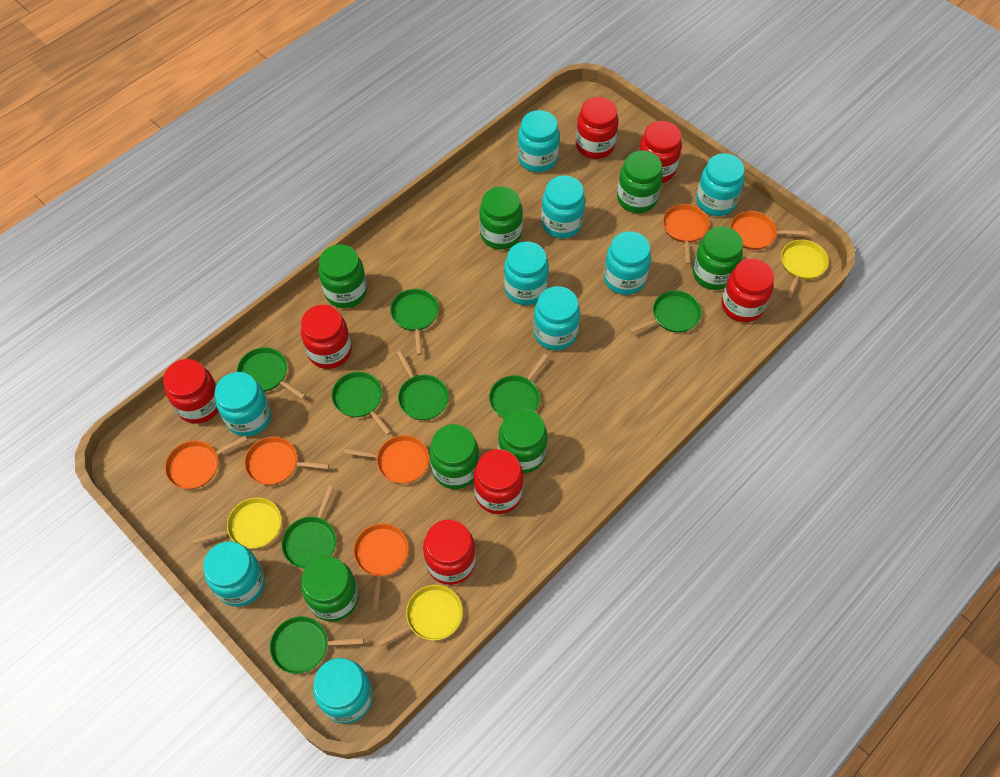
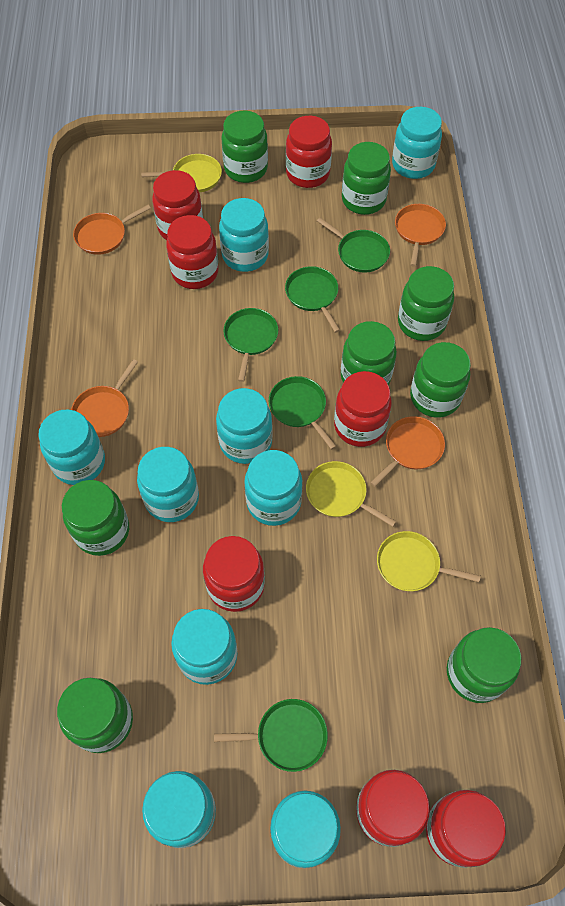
green jar: 7 -> 8
green pan: 8 -> 5
orange pan: 6 -> 4

